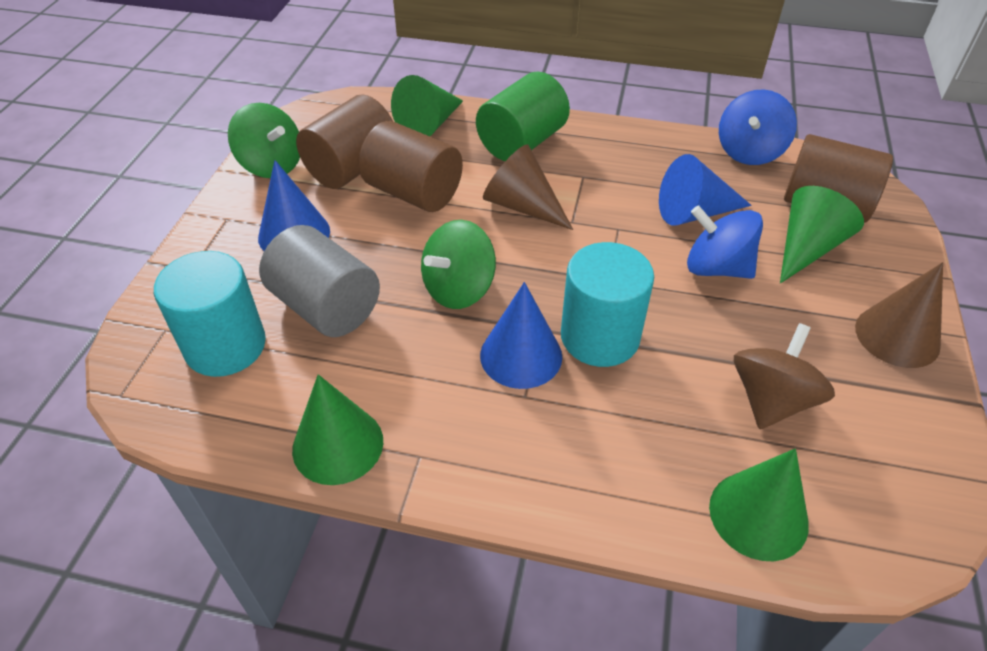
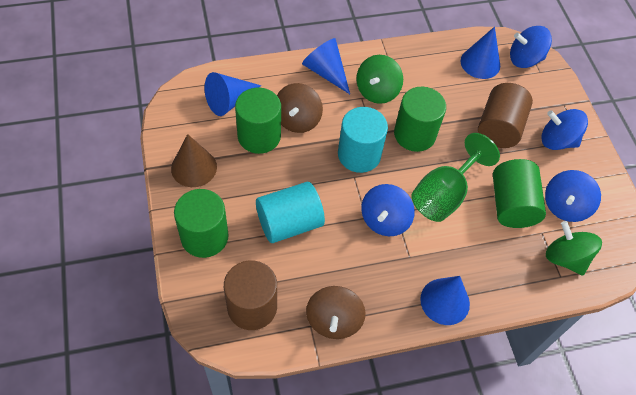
blue cone: 3 -> 4
blue spinning top: 2 -> 4
brown cone: 2 -> 1
brown cylinder: 3 -> 2
brown spinning top: 1 -> 2
green cone: 4 -> 0
green cylinder: 1 -> 4
green goblet: 0 -> 1
grey cylinder: 1 -> 0

